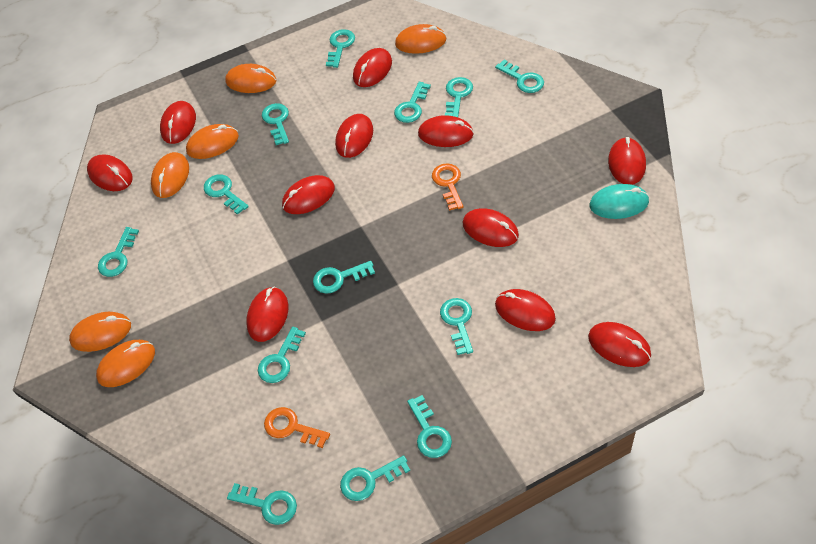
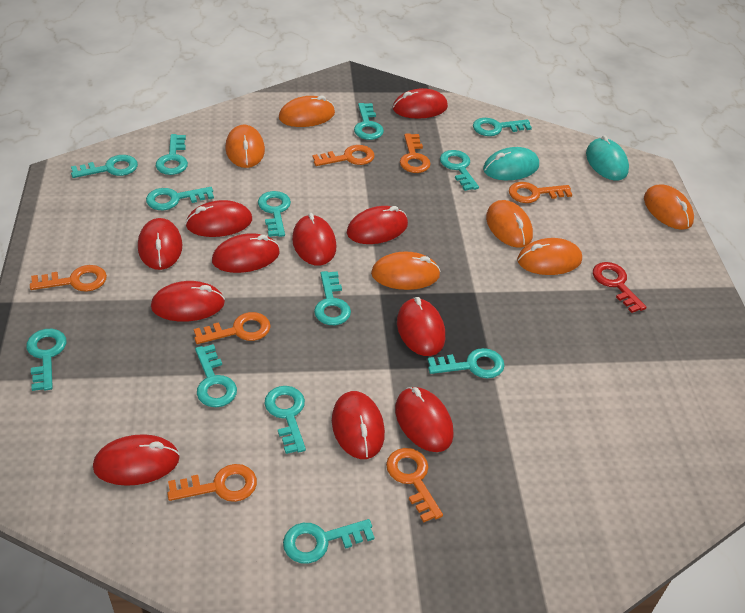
orange key: 2 -> 7
red key: 0 -> 1
turquoise mouse: 1 -> 2

